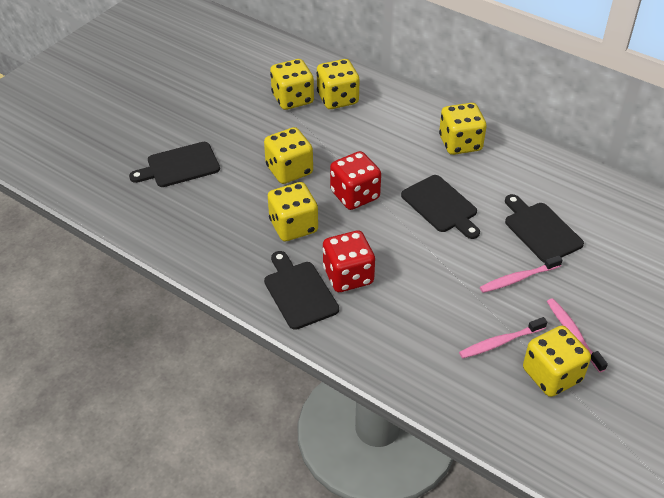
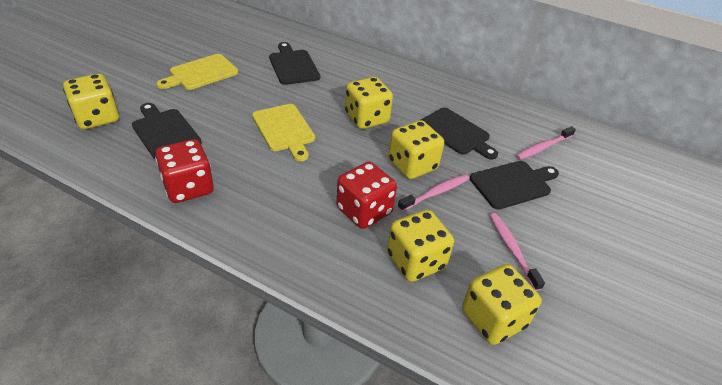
yellow cutting board: 0 -> 2
yellow dice: 6 -> 5

